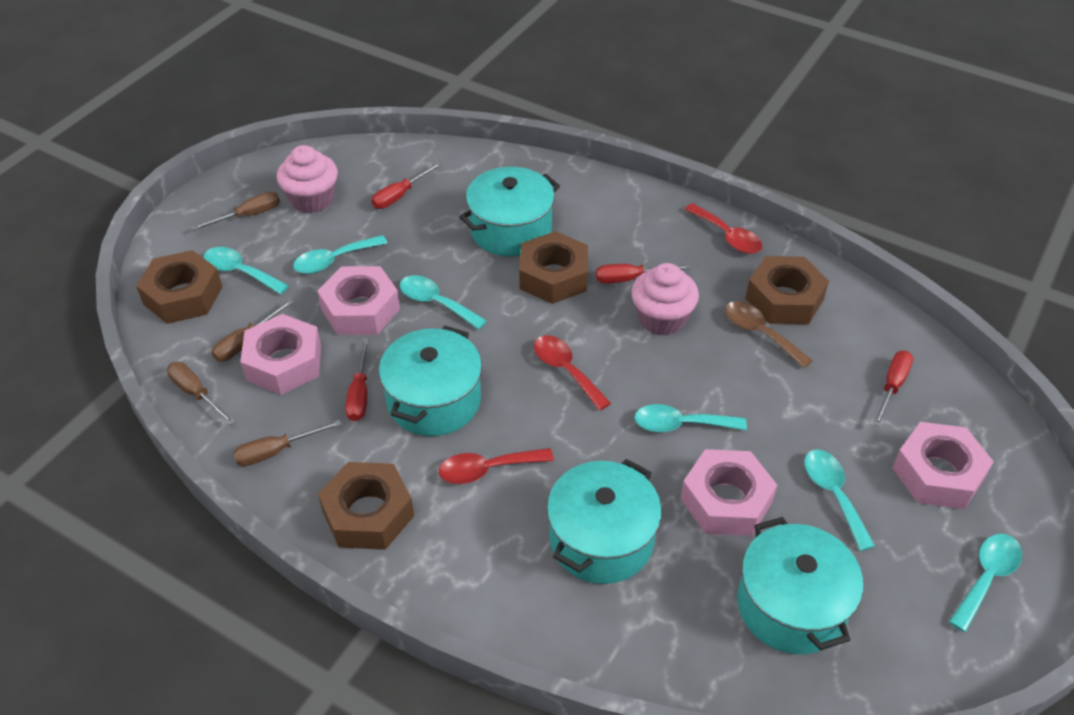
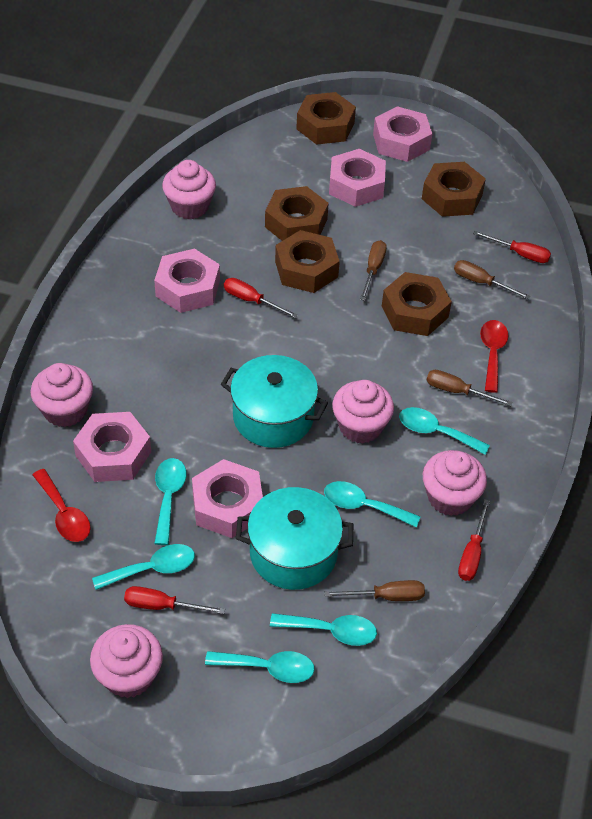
brown nut: 4 -> 5
brown spoon: 1 -> 0
pink cupcake: 2 -> 5
pink nut: 4 -> 5
red spoon: 3 -> 2
turquoise pot: 4 -> 2

